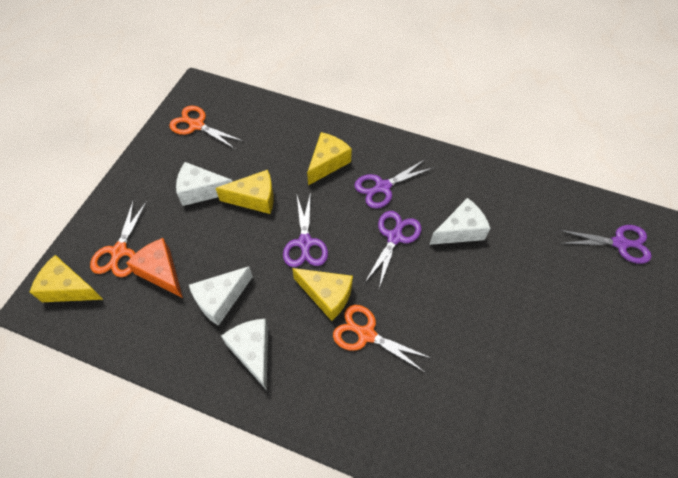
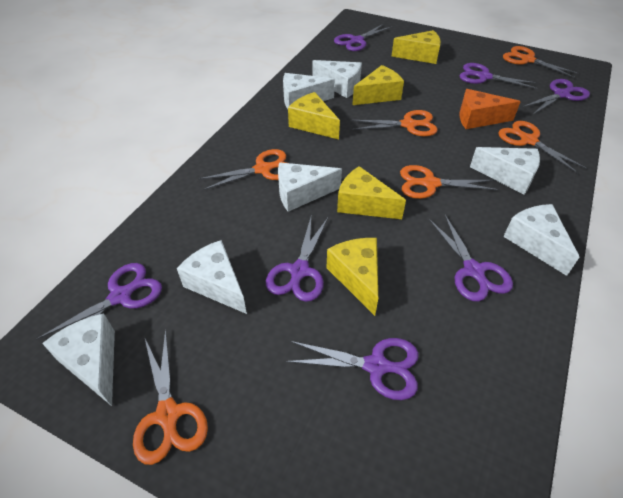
orange scissors: 3 -> 6
purple scissors: 4 -> 7
white cheese: 4 -> 7
yellow cheese: 4 -> 5

